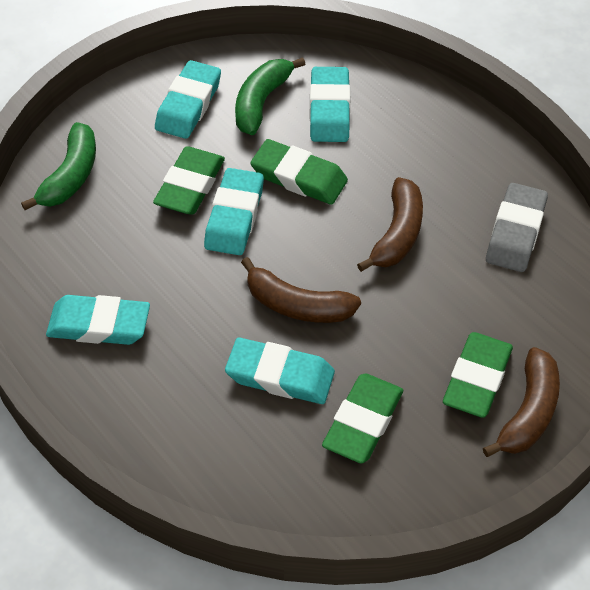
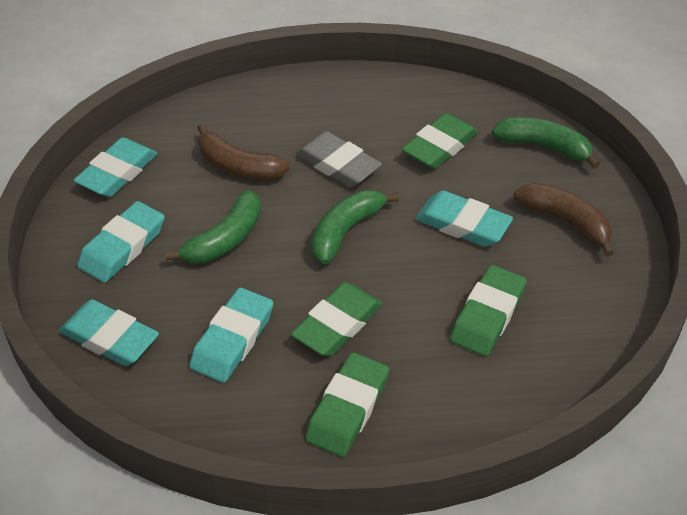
brown banana: 3 -> 2
green banana: 2 -> 3

